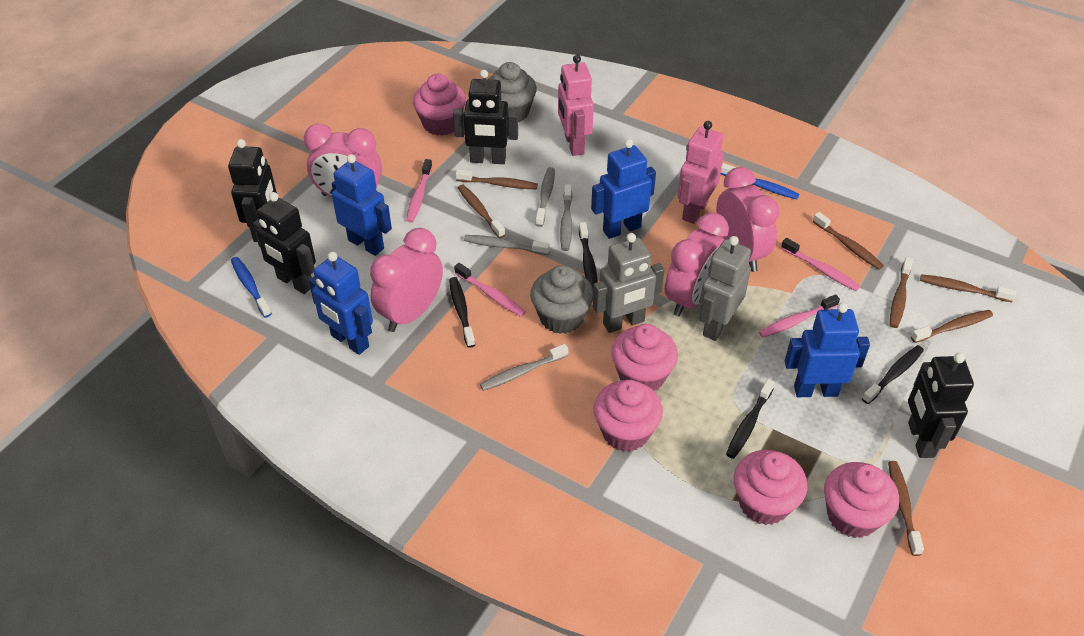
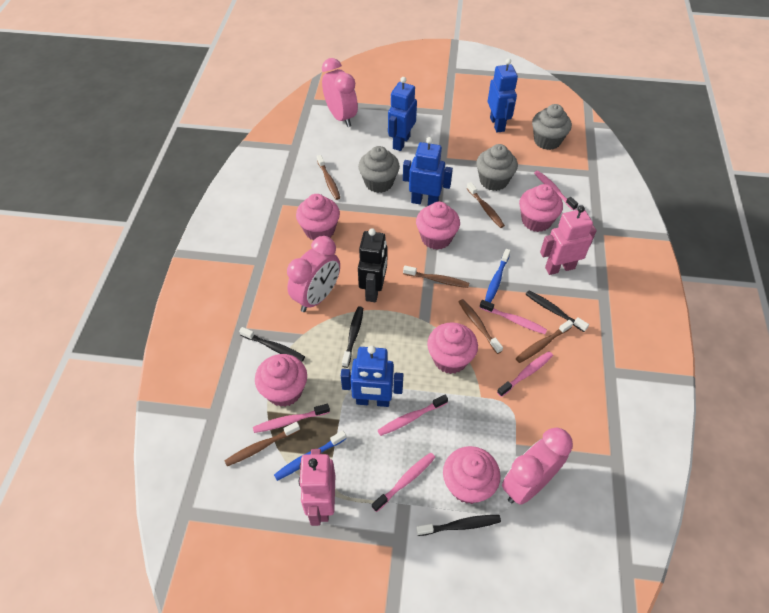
black robot: 4 -> 1
brown toothbrush: 7 -> 6
grey cupcake: 2 -> 3
grey robot: 2 -> 0
grey toothbrush: 4 -> 0
pink clock: 4 -> 3
pink cupcake: 5 -> 6
pink toothbrush: 4 -> 6

